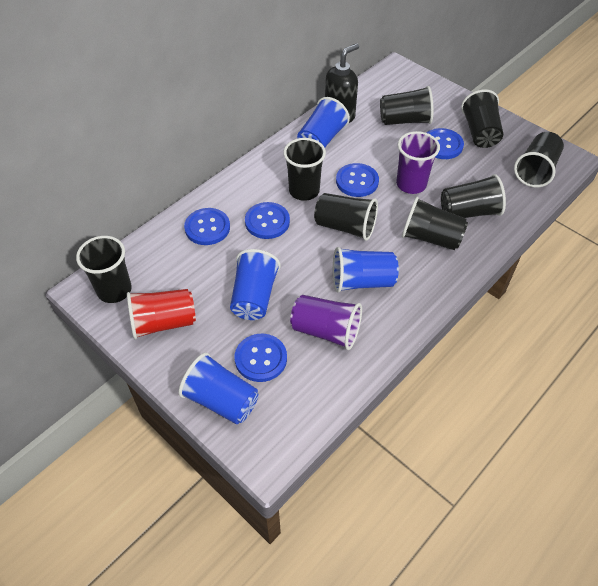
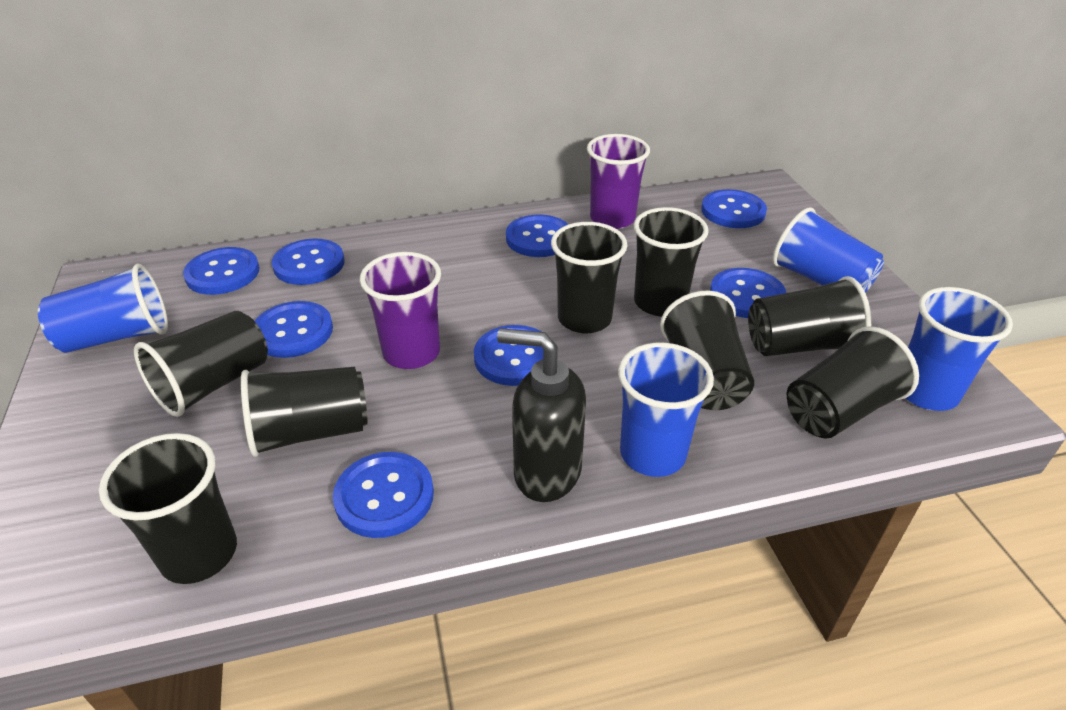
blue button: 5 -> 8
red cup: 1 -> 0

